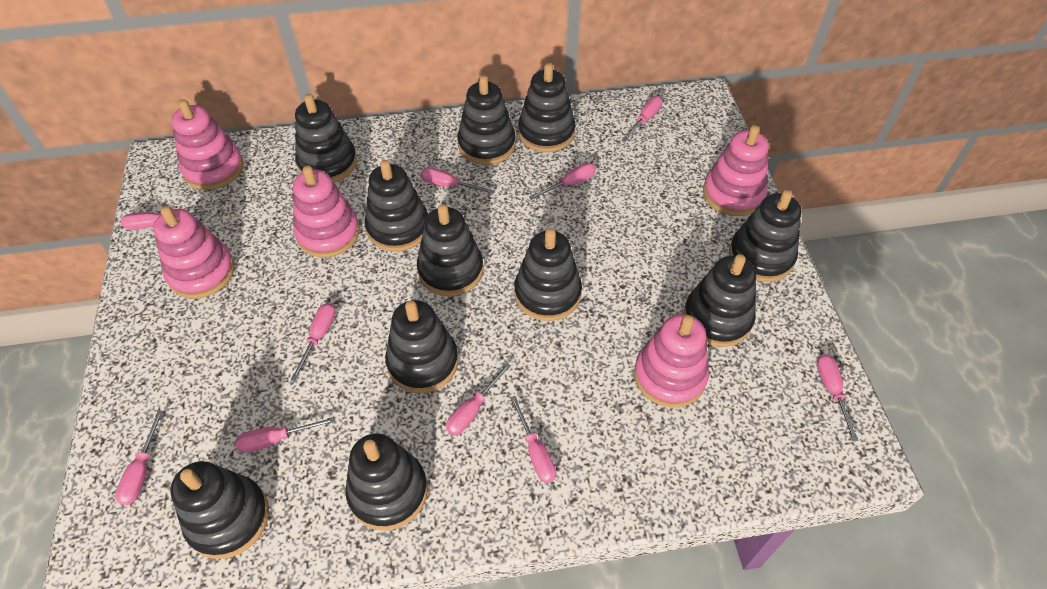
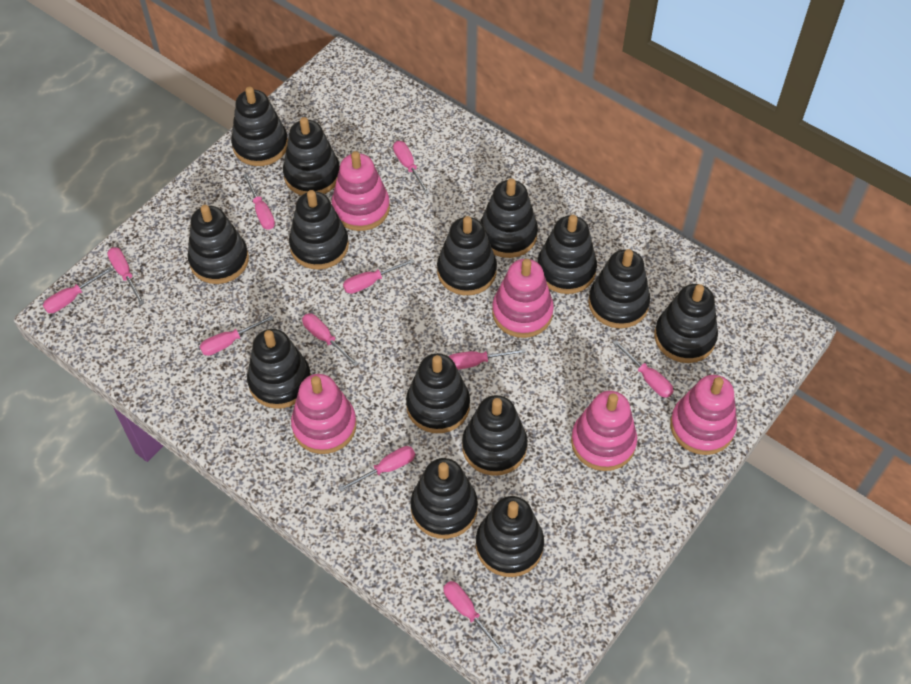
black stacking toy: 11 -> 14
pink screwdriver: 10 -> 11

